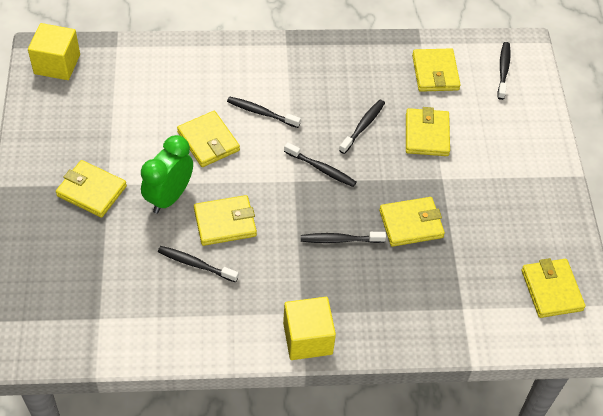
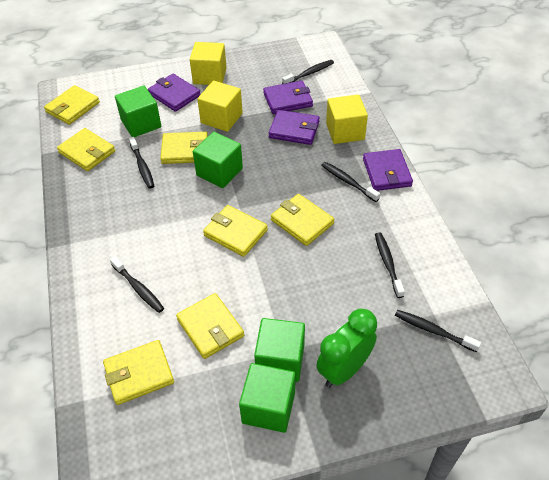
green cube: 0 -> 4
purple wallet: 0 -> 4
yellow cube: 2 -> 3

